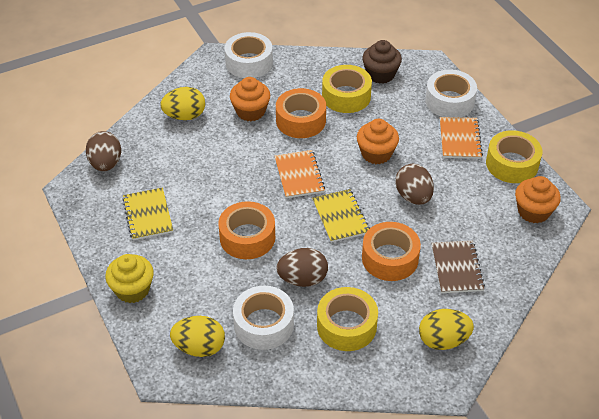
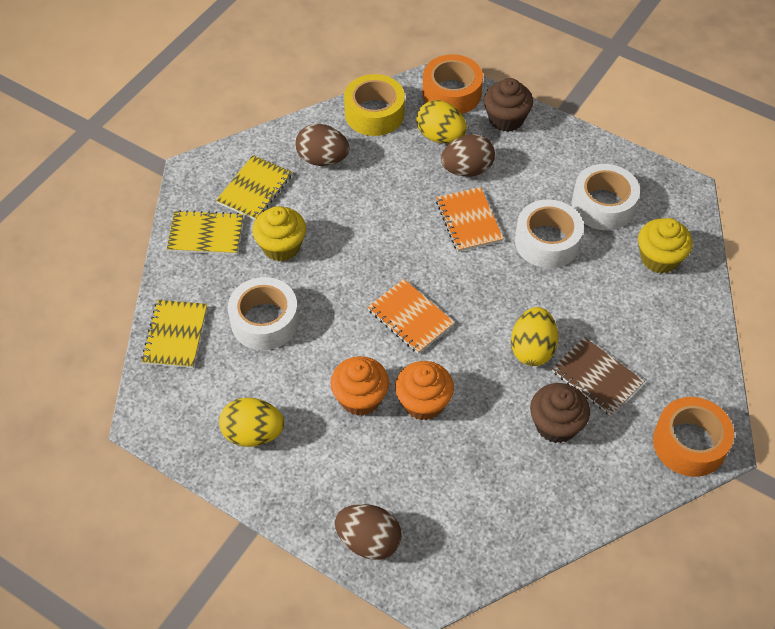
brown cupcake: 1 -> 2
orange cupcake: 3 -> 2
orange tape: 3 -> 2
yellow cupcake: 1 -> 2
yellow notebook: 2 -> 3
yellow tape: 3 -> 1

